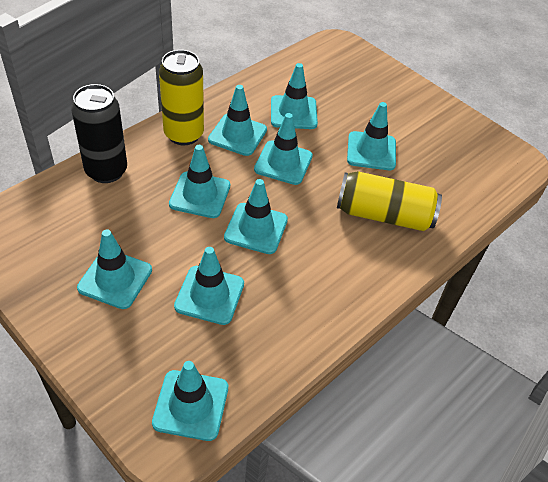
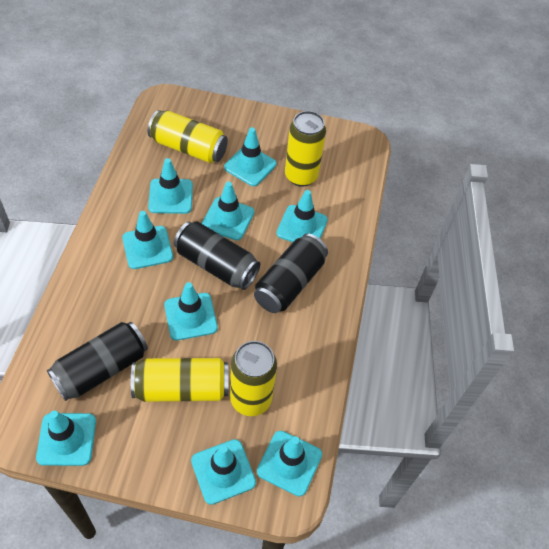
black can: 1 -> 3
yellow can: 2 -> 4

